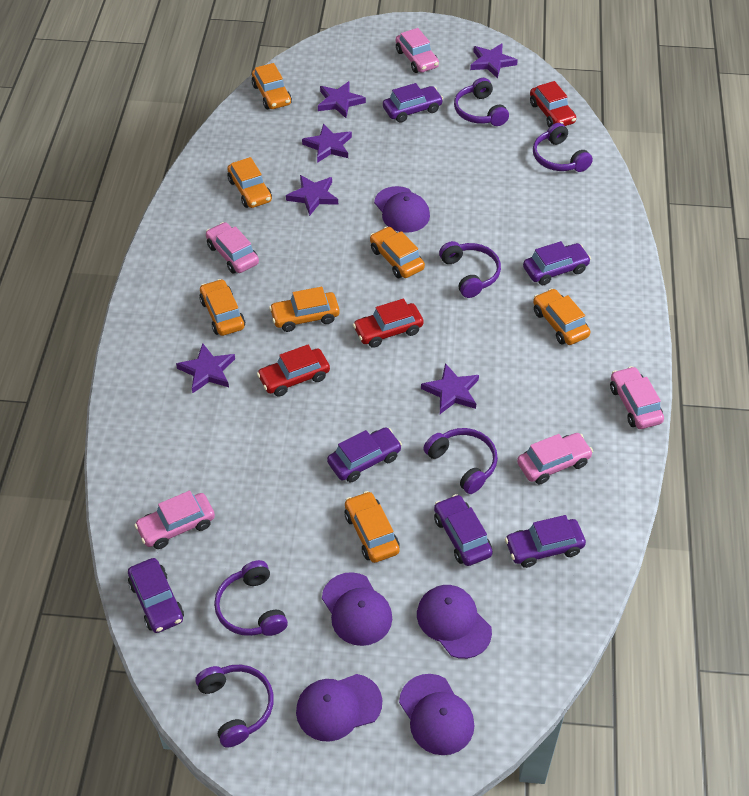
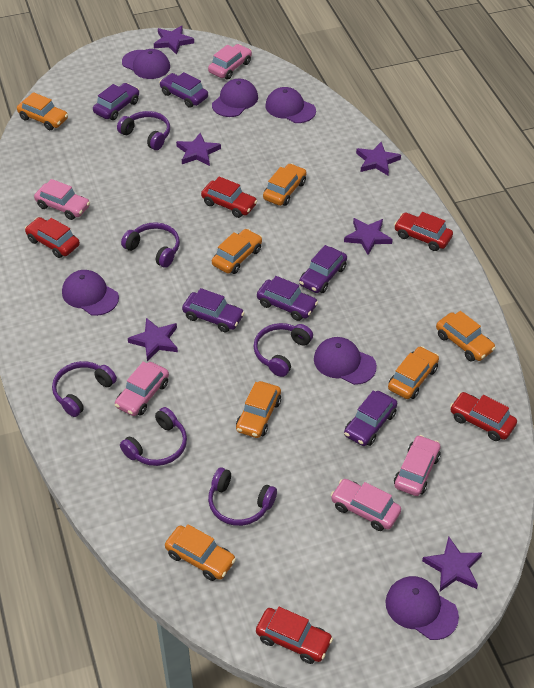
purple cap: 5 -> 6
red car: 3 -> 5

